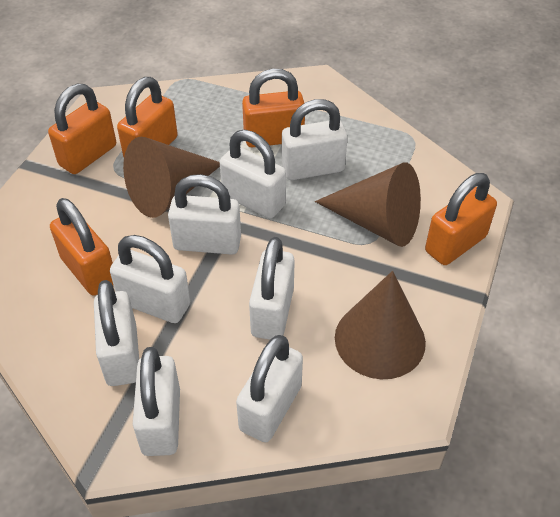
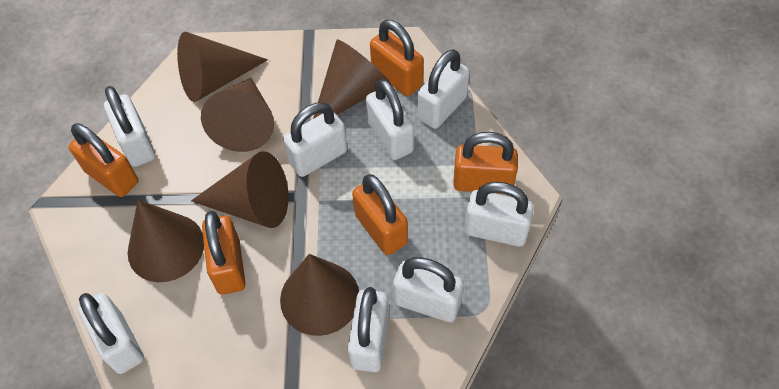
brown cone: 3 -> 6

